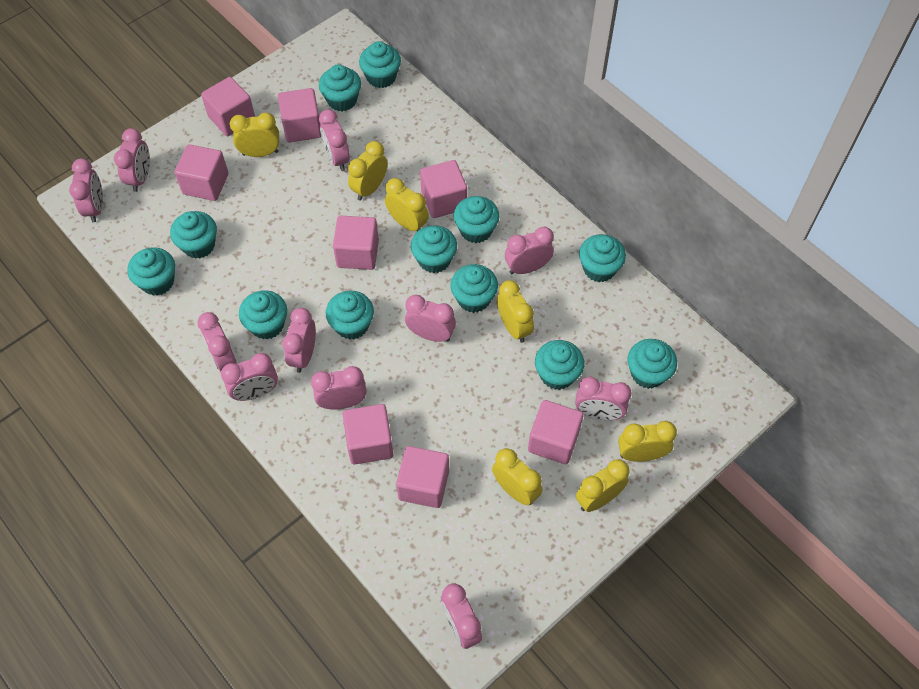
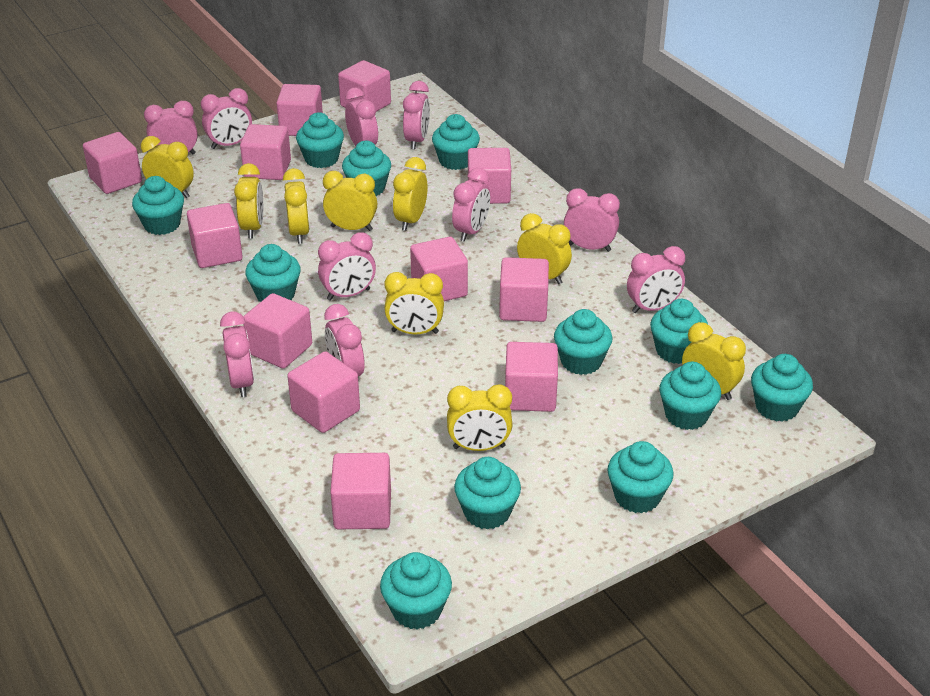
pink clock: 11 -> 10
pink cube: 8 -> 12
yellow clock: 7 -> 9

